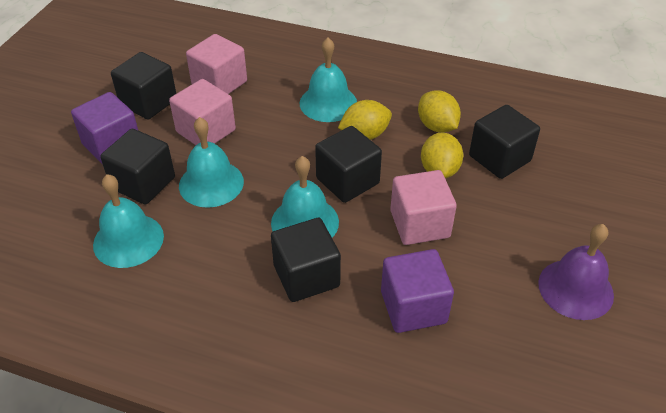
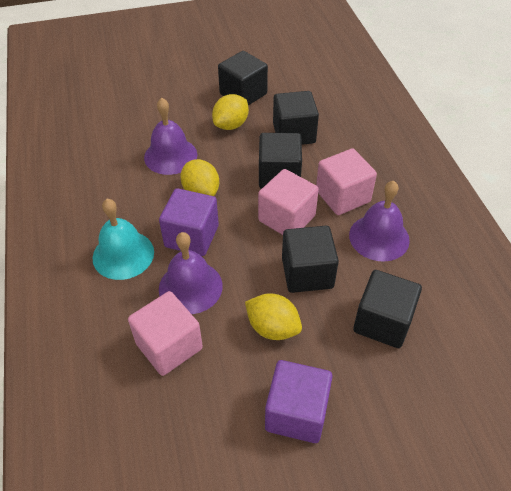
purple bell: 1 -> 3
turquoise bell: 4 -> 1

